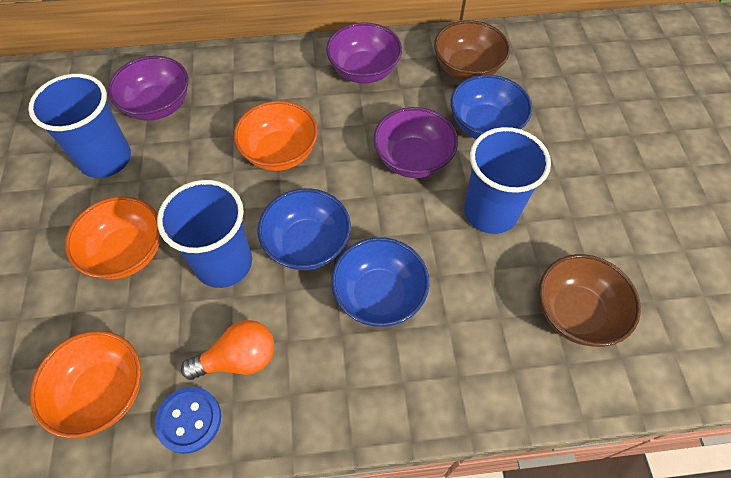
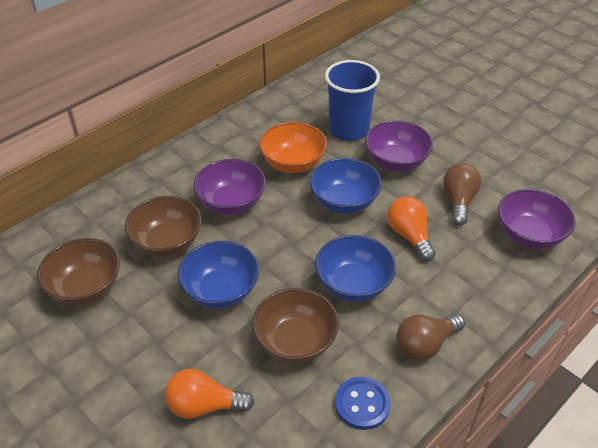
blue cup: 3 -> 1
brown bowl: 2 -> 3
brown light bulb: 0 -> 2
orange bowl: 3 -> 1
orange light bulb: 1 -> 2

